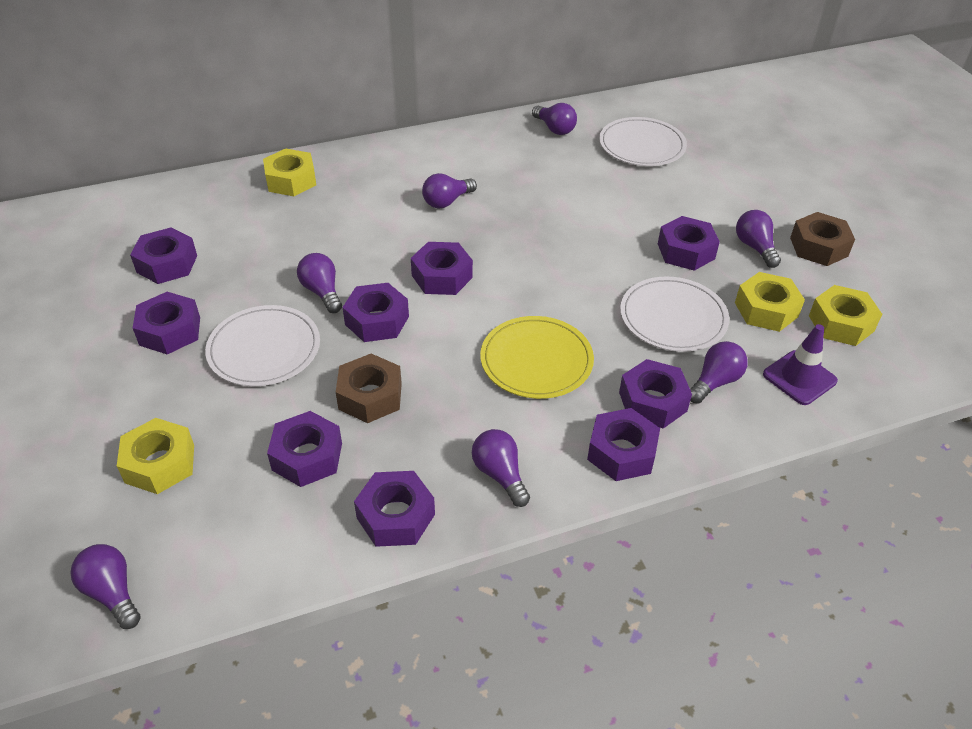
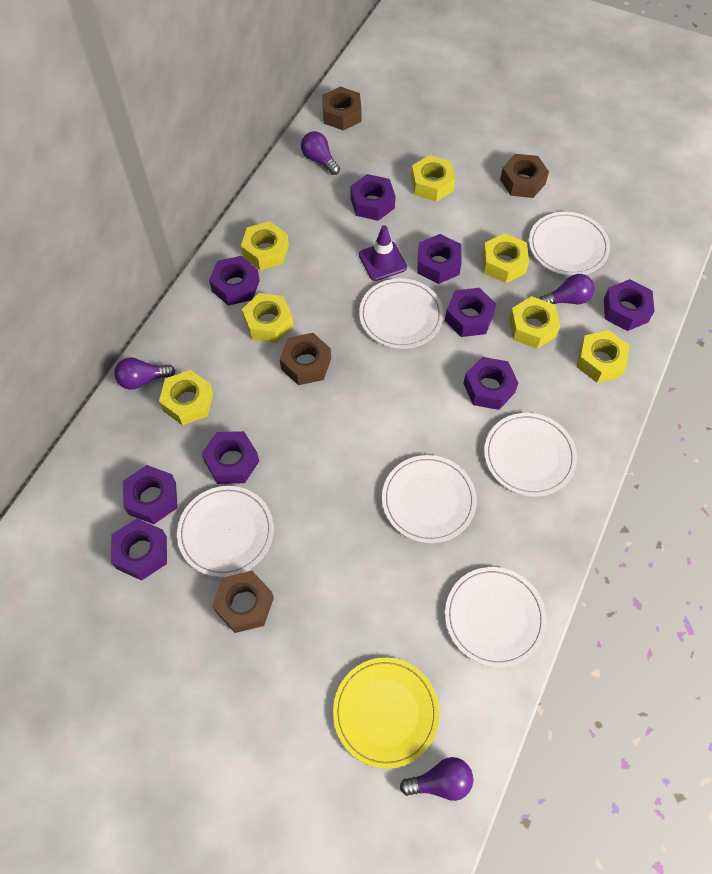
brown nut: 2 -> 4
purple light bulb: 7 -> 4
white plate: 3 -> 6
yellow nut: 4 -> 7

